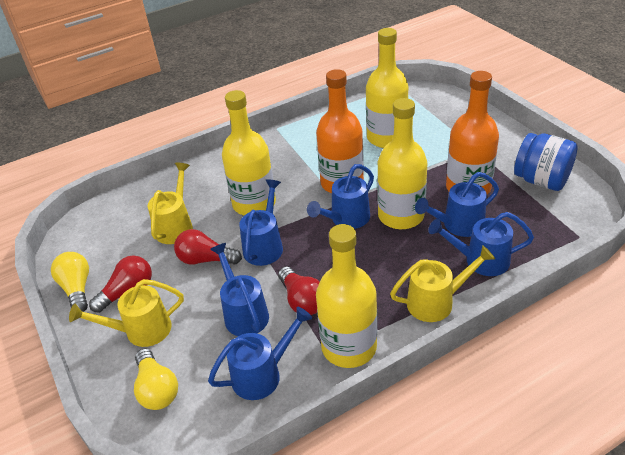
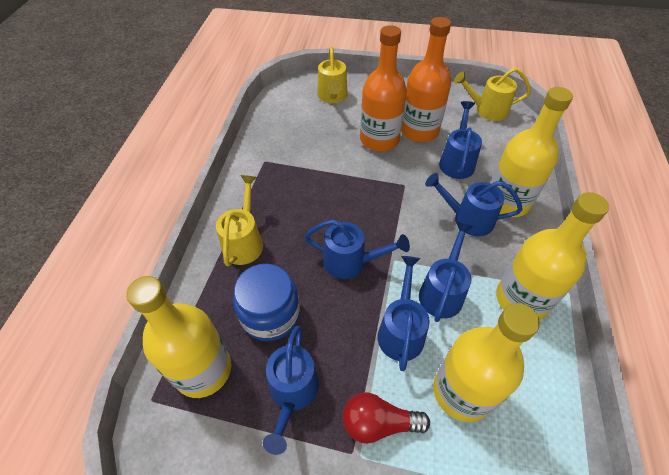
red light bulb: 3 -> 1
yellow light bulb: 2 -> 0

